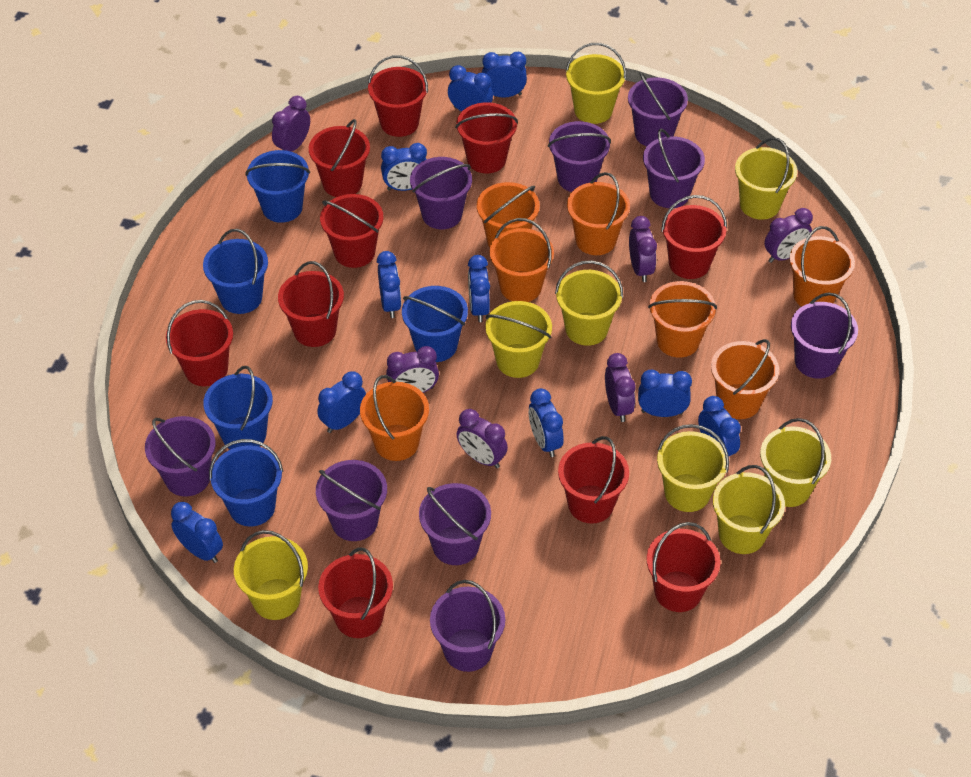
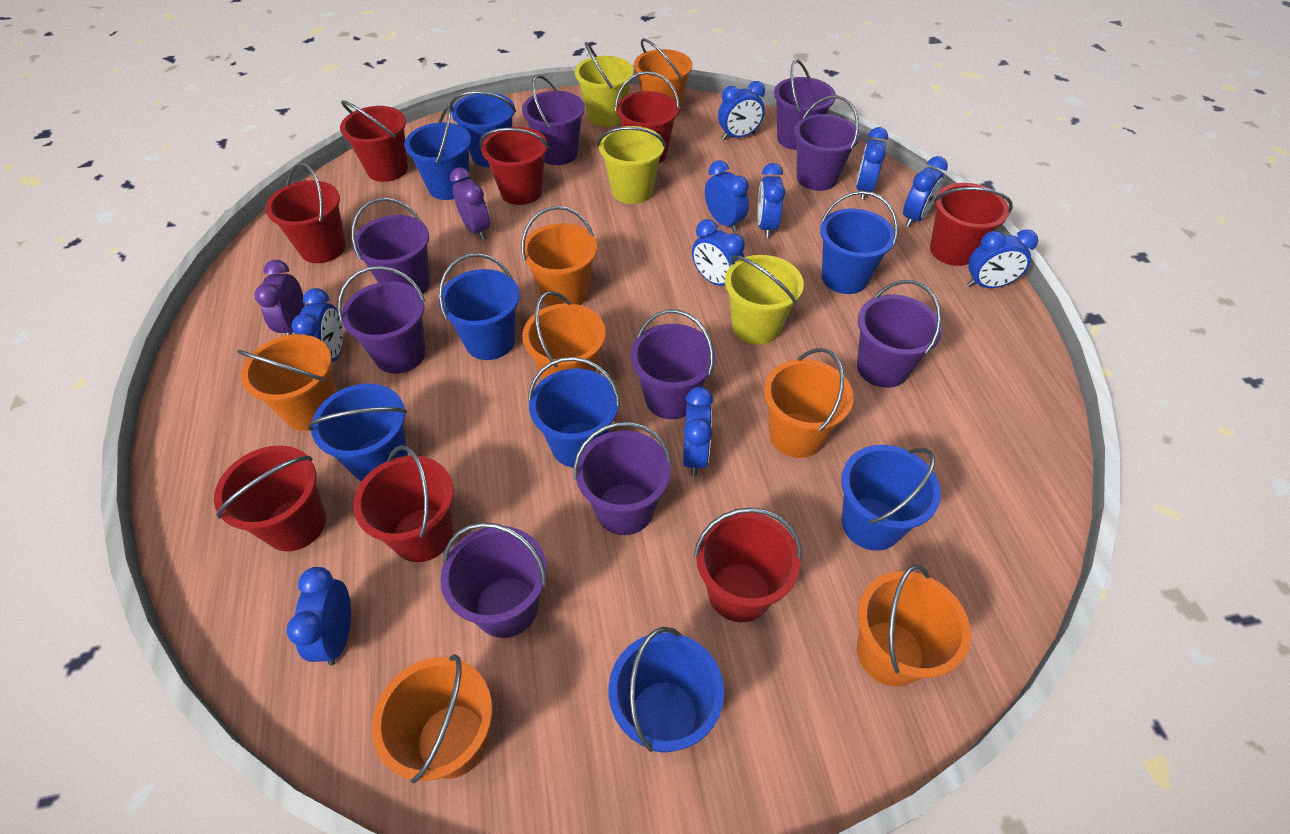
blue bucket: 5 -> 8
purple clock: 6 -> 2
red bucket: 10 -> 8
yellow bucket: 8 -> 3

